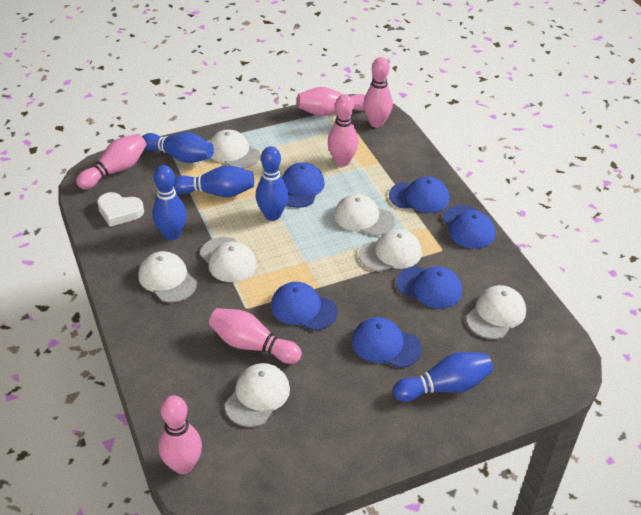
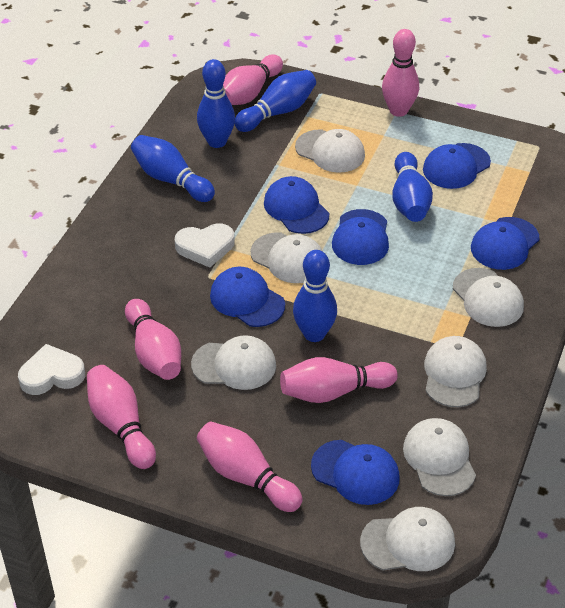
white heart: 1 -> 2

